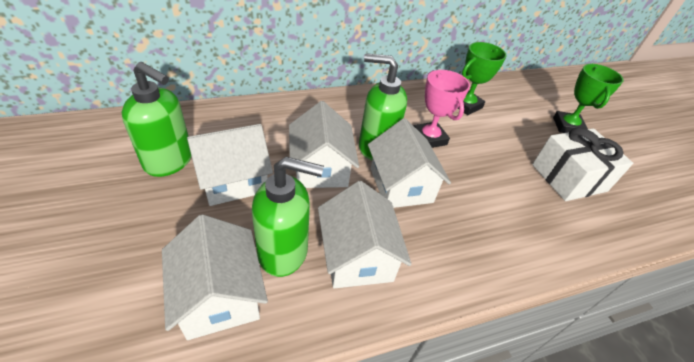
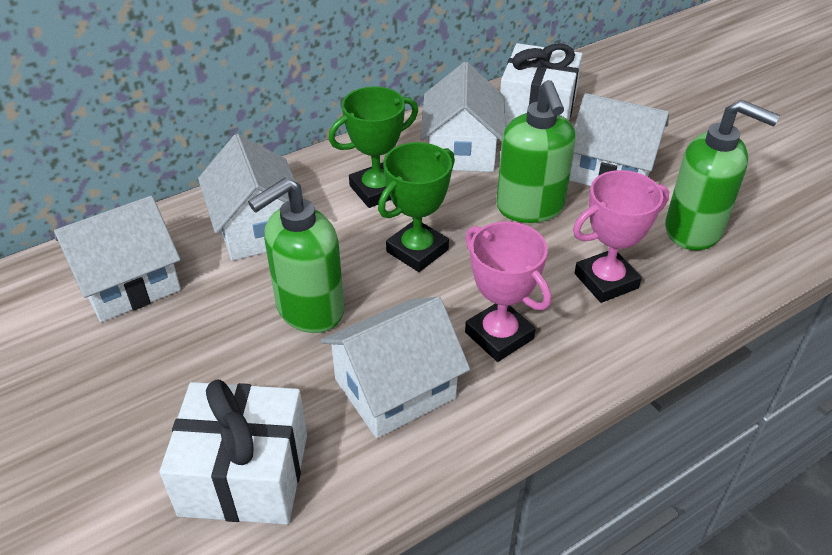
pink trophy: 1 -> 2
white gift: 1 -> 2

